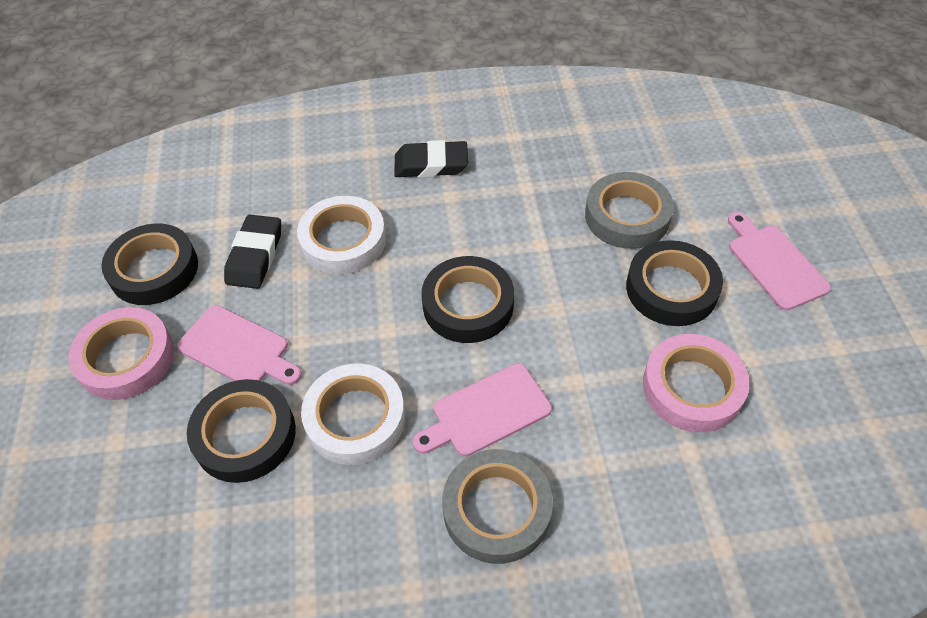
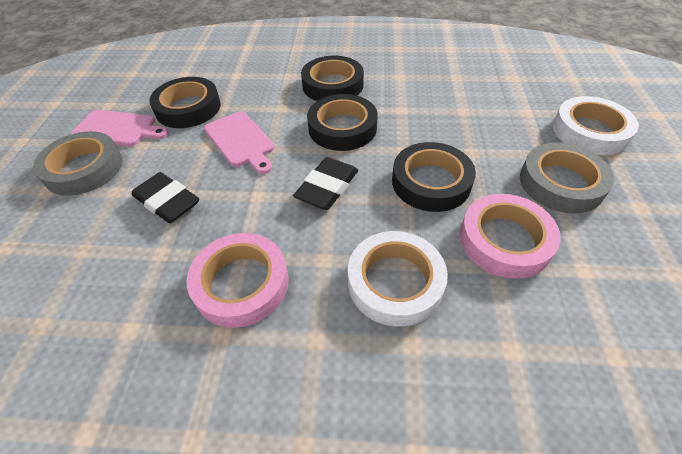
pink cutting board: 3 -> 2

